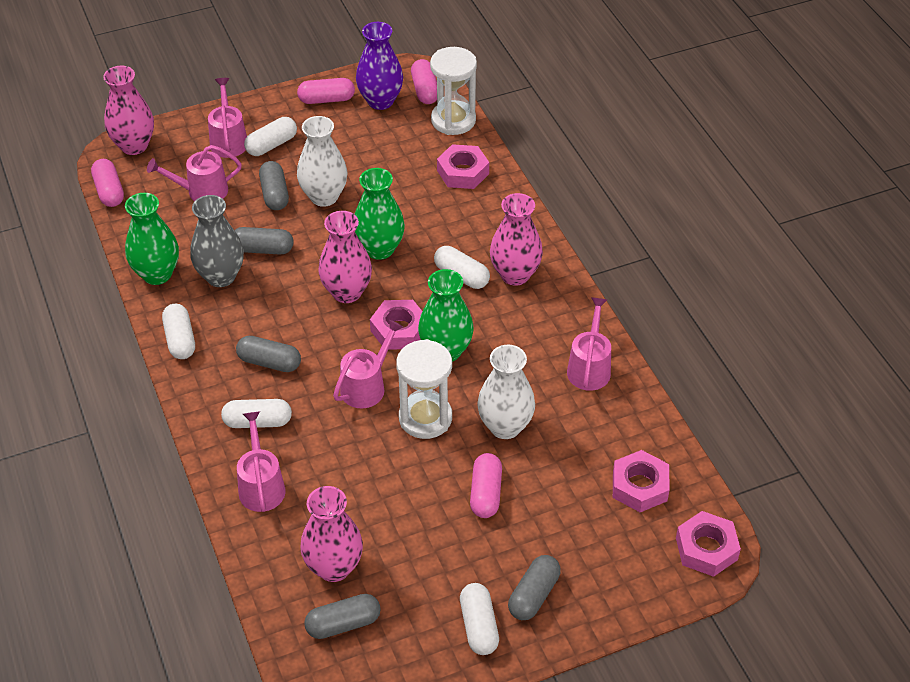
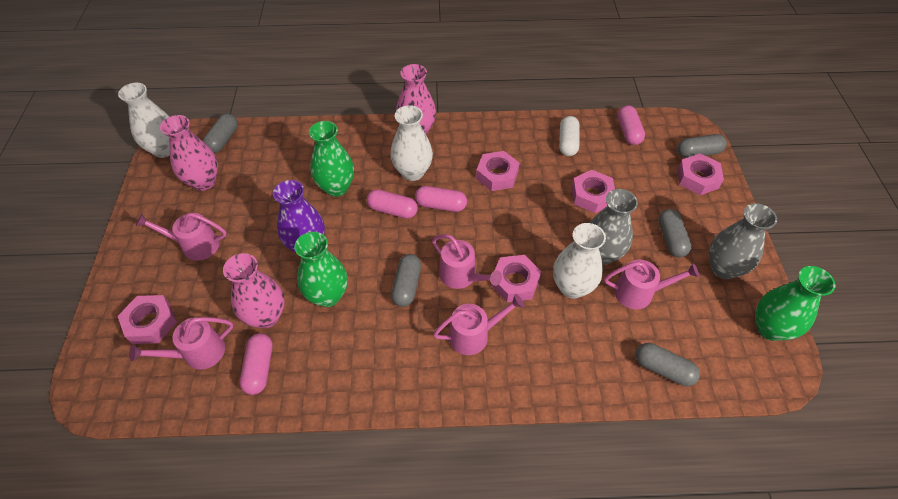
grey vase: 1 -> 2
pink nut: 4 -> 5
pink vase: 4 -> 3
white capsule: 5 -> 1
white hourglass: 2 -> 0
white vase: 2 -> 3

